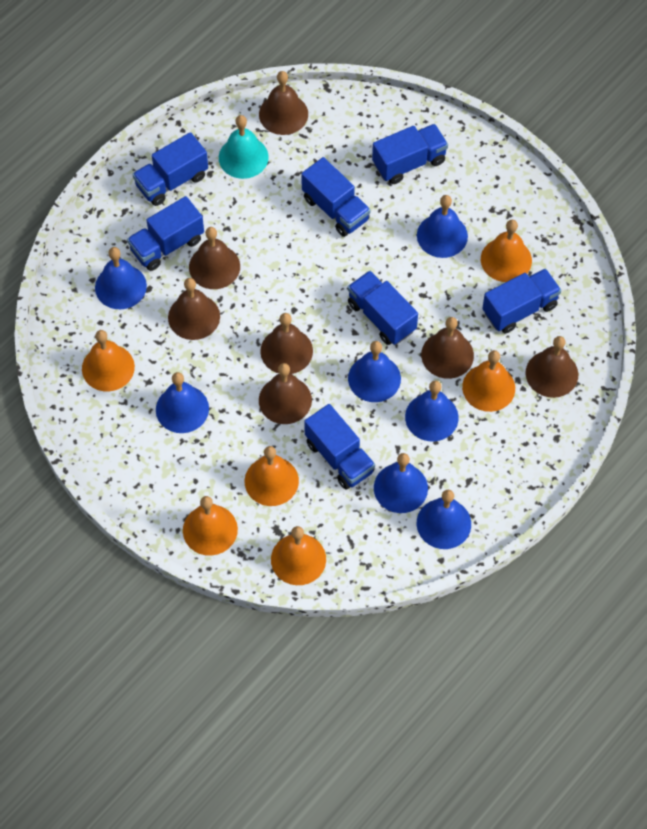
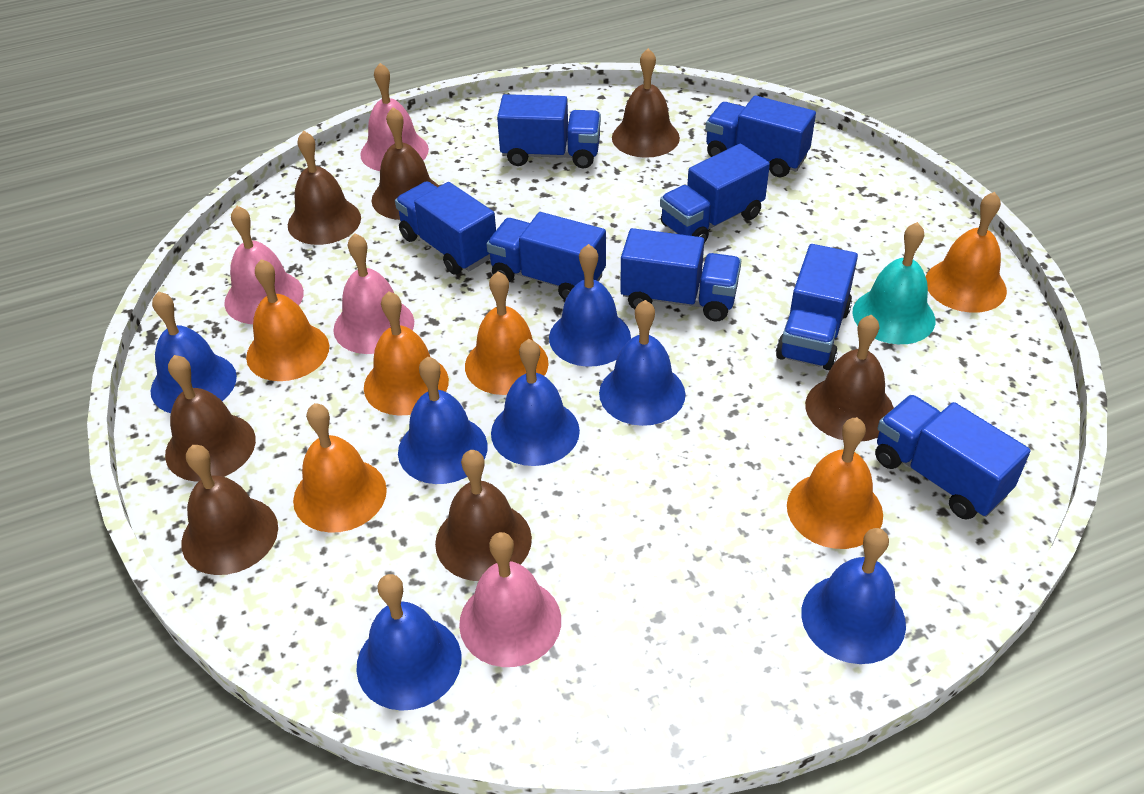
blue truck: 7 -> 8
pink bell: 0 -> 4

